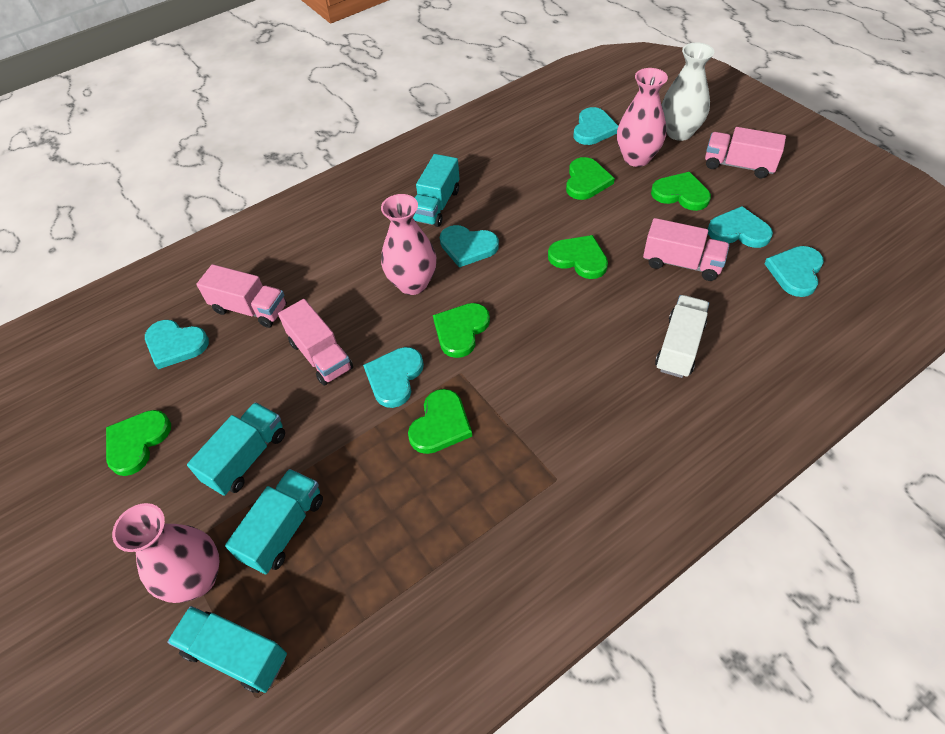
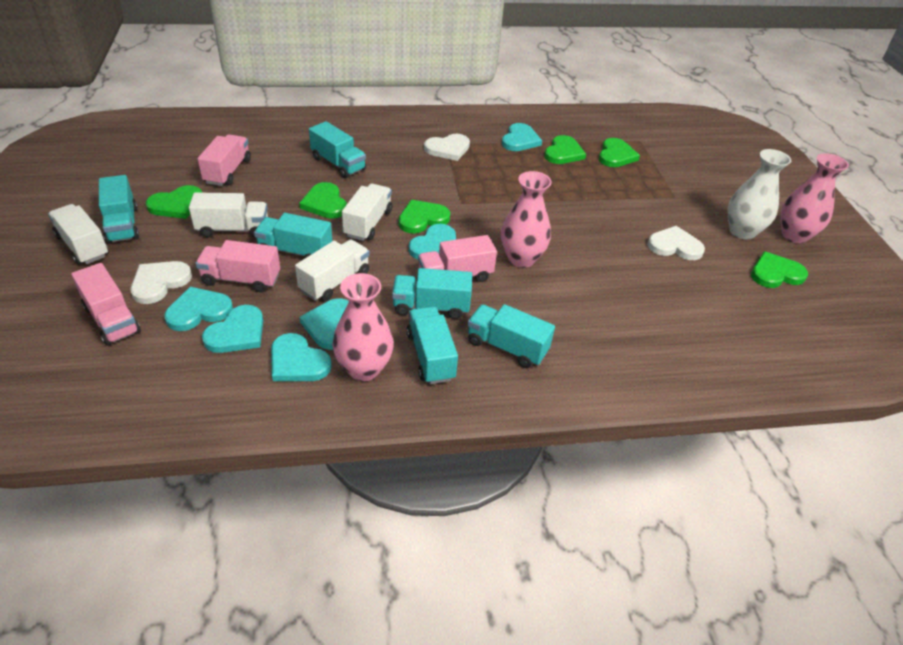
turquoise truck: 4 -> 6
white heart: 0 -> 3
white truck: 1 -> 4

